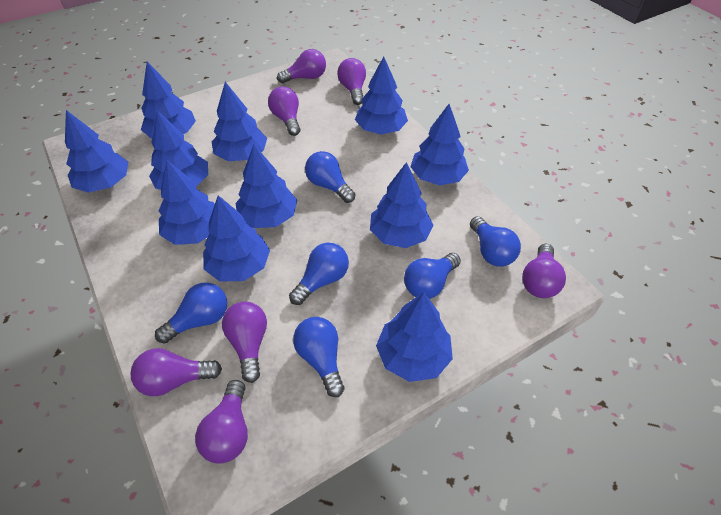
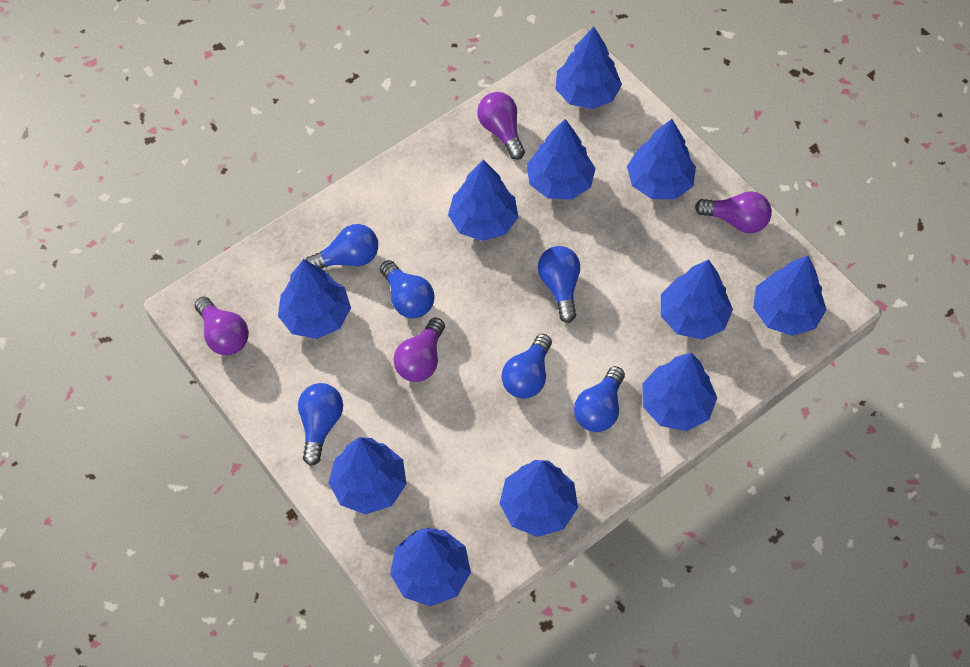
purple light bulb: 7 -> 4

